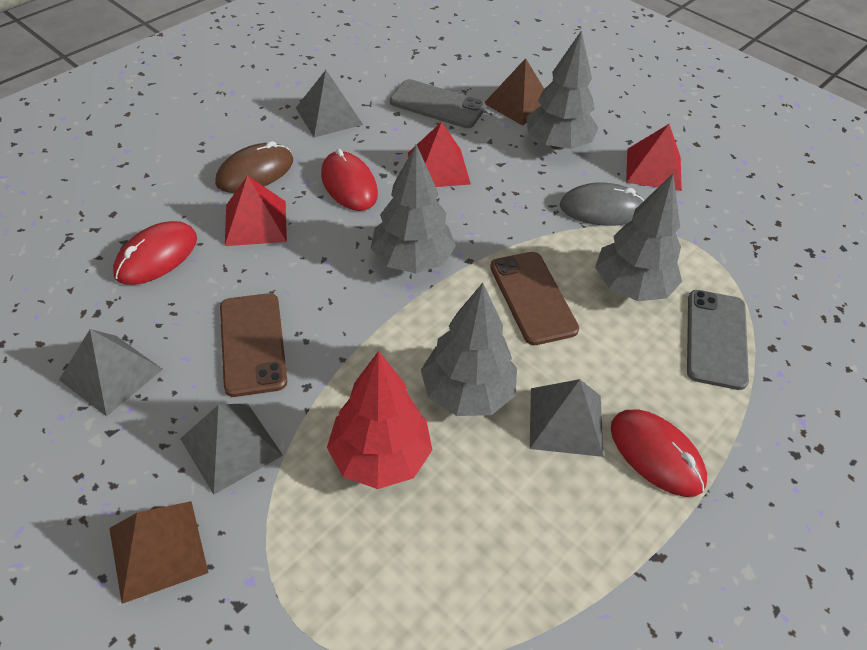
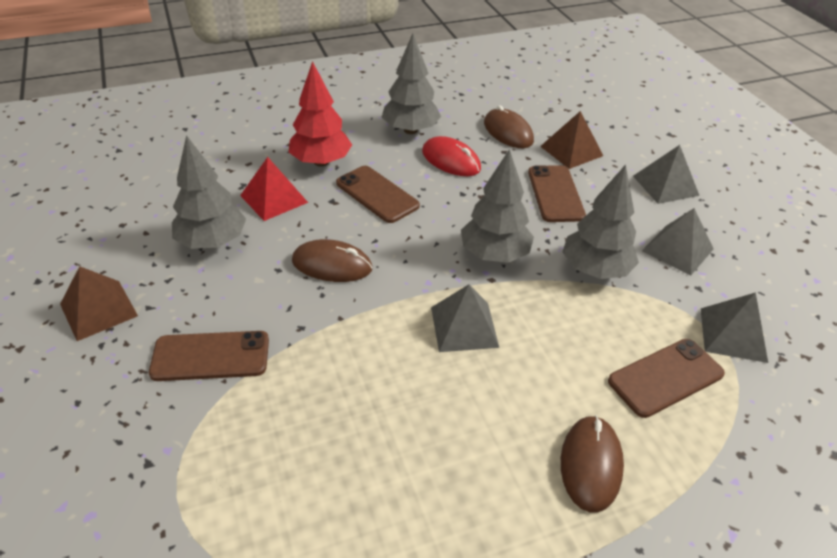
brown mouse: 1 -> 3
brown phone: 2 -> 4
grey mouse: 1 -> 0
grey phone: 2 -> 0
red mouse: 3 -> 1
red pyramid: 3 -> 1

